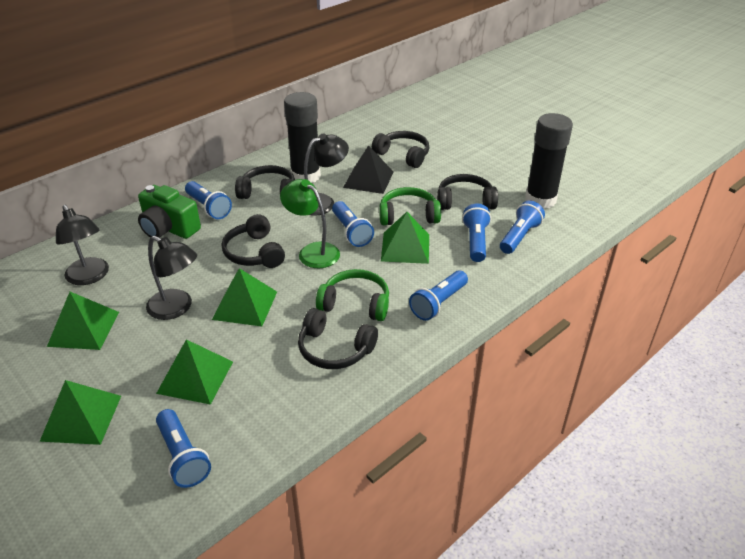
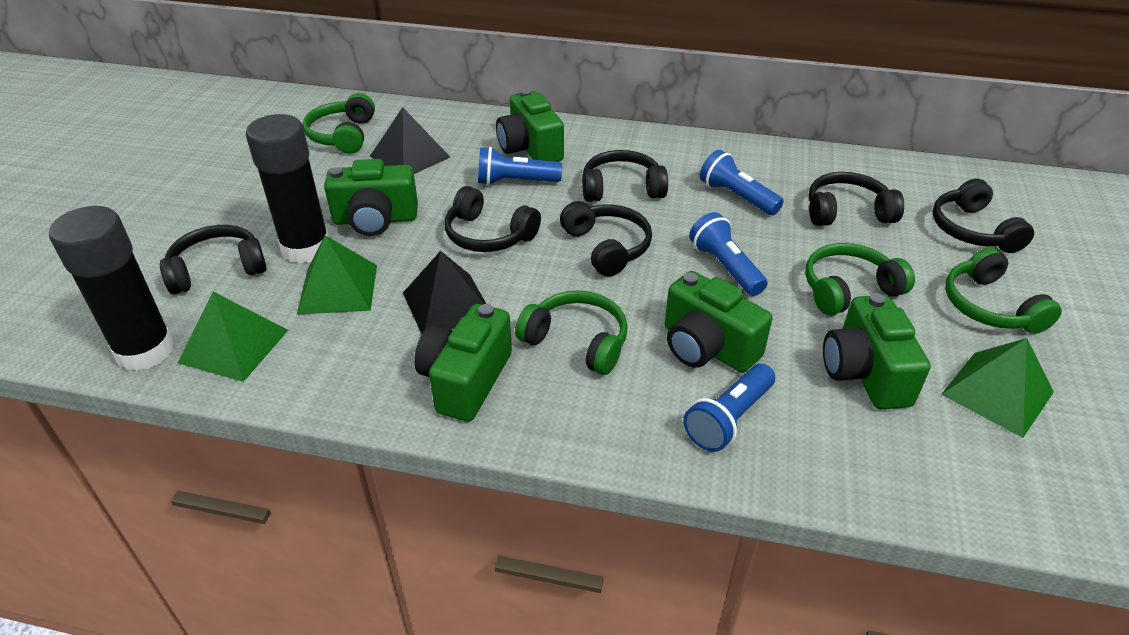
black headphones: 5 -> 6
black lamp: 3 -> 0
black pyramid: 1 -> 2
blue flashlight: 6 -> 4
green camera: 1 -> 5
green headphones: 2 -> 4
green lamp: 1 -> 0
green pyramid: 5 -> 3

